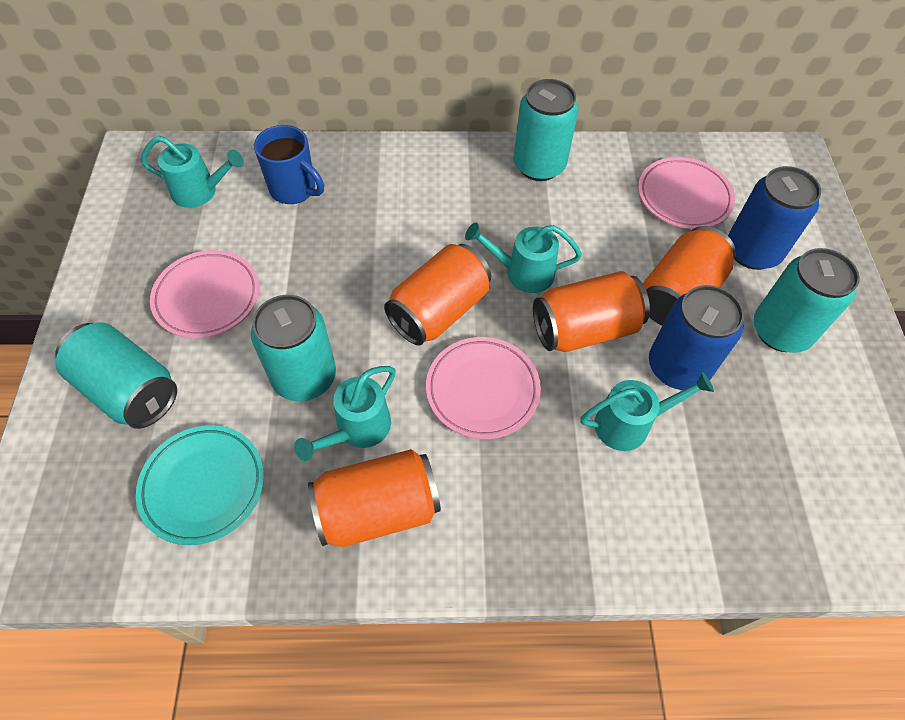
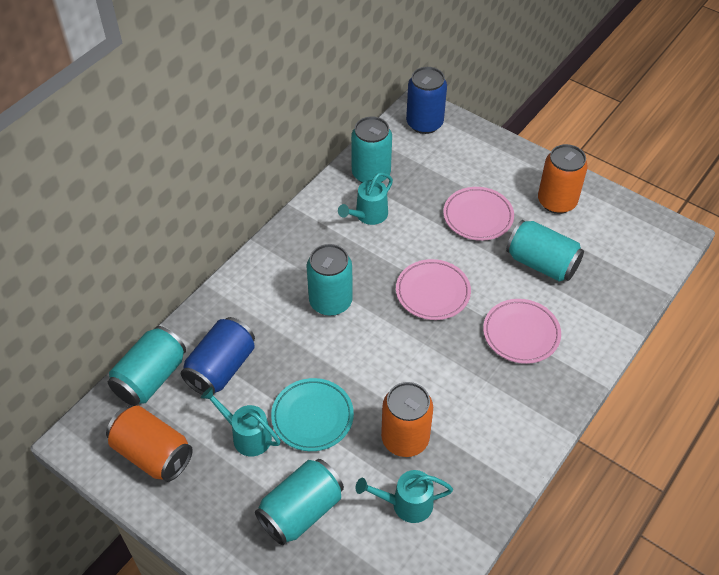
blue mug: 1 -> 0
orange can: 4 -> 3
turquoise can: 4 -> 5
turquoise watering can: 4 -> 3

